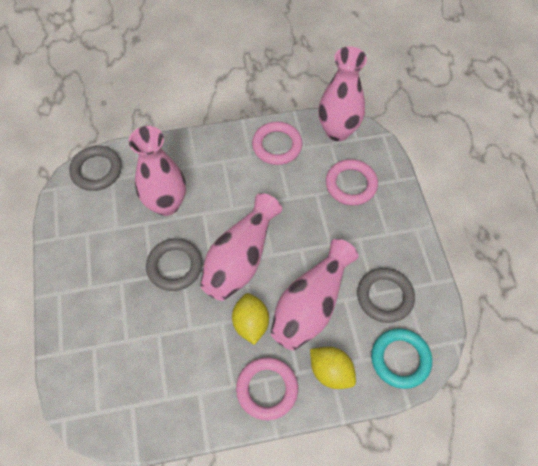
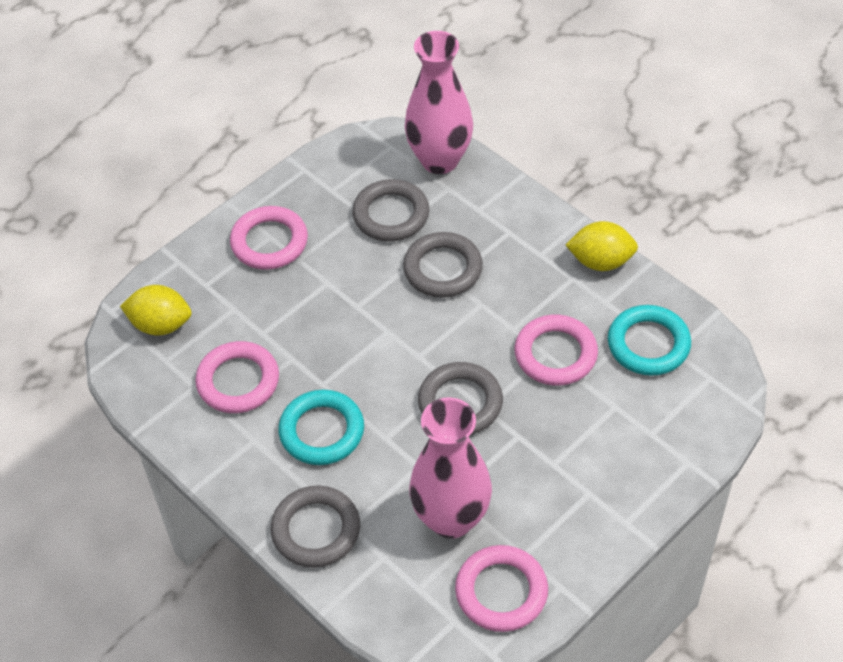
grey ring: 3 -> 4
pink ring: 3 -> 4
pink vase: 4 -> 2
turquoise ring: 1 -> 2

